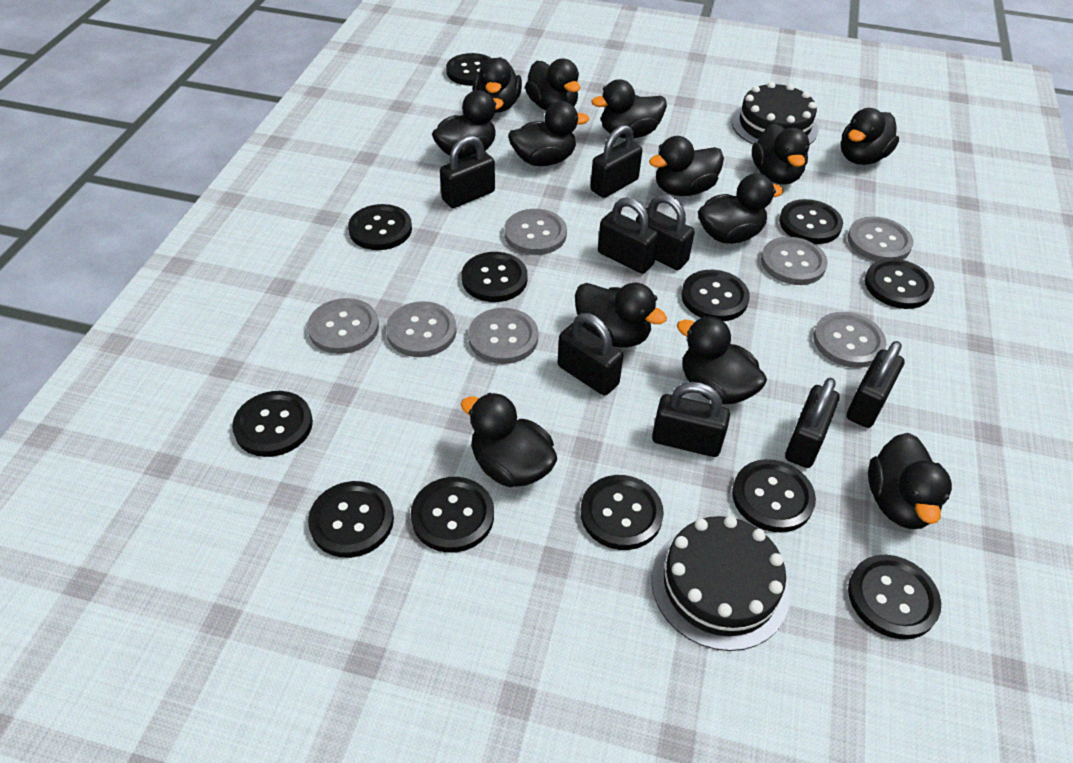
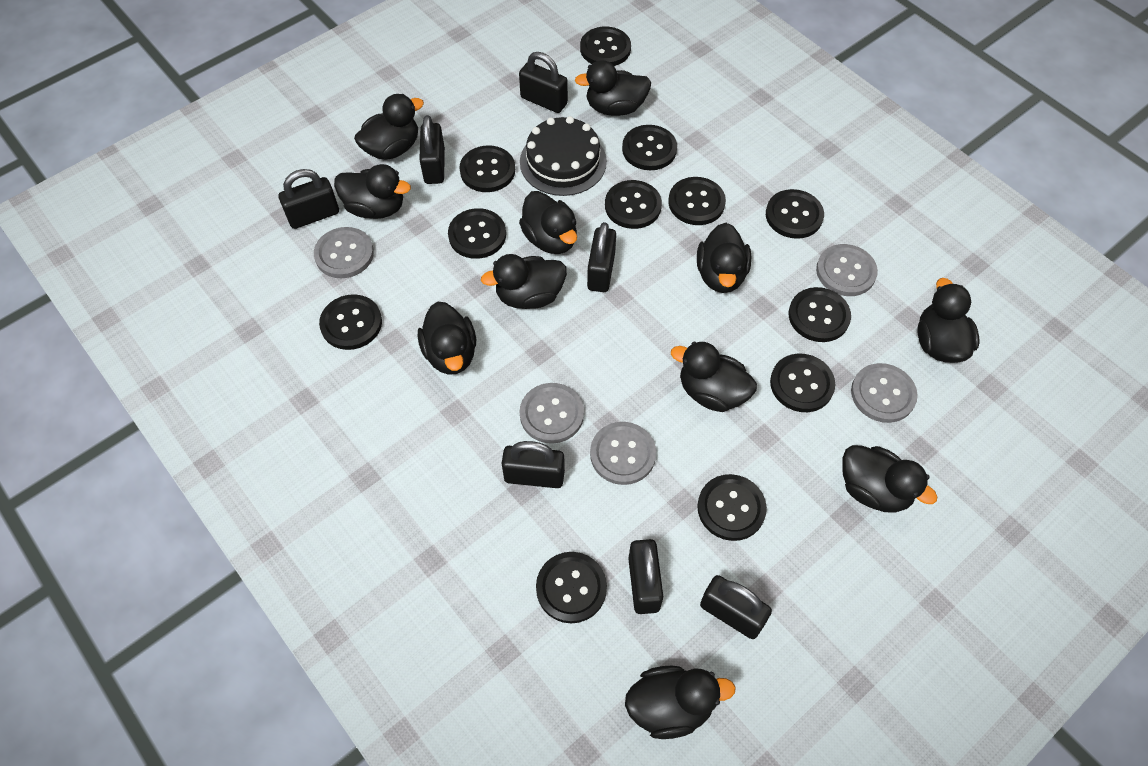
black cake: 2 -> 1
black duck: 13 -> 11
black padlock: 8 -> 7
grey button: 7 -> 5

